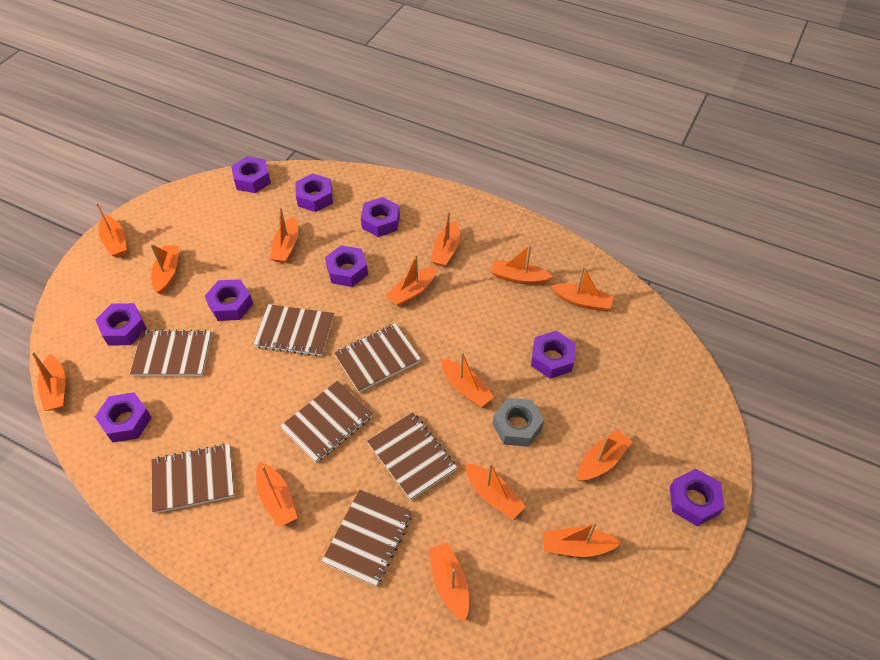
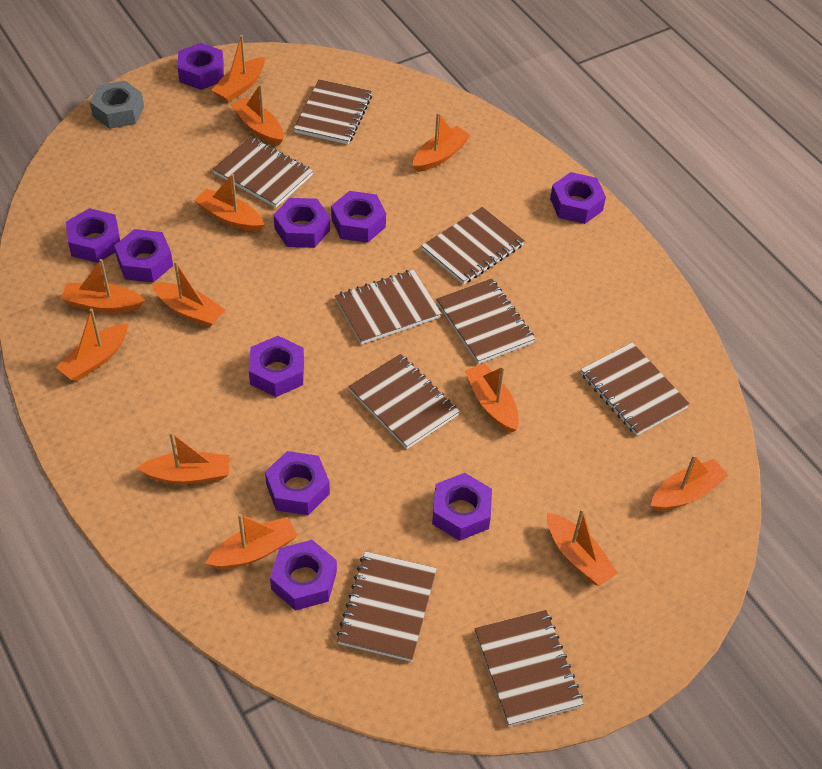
brown notebook: 7 -> 9
orange boat: 14 -> 12
purple nut: 9 -> 10

